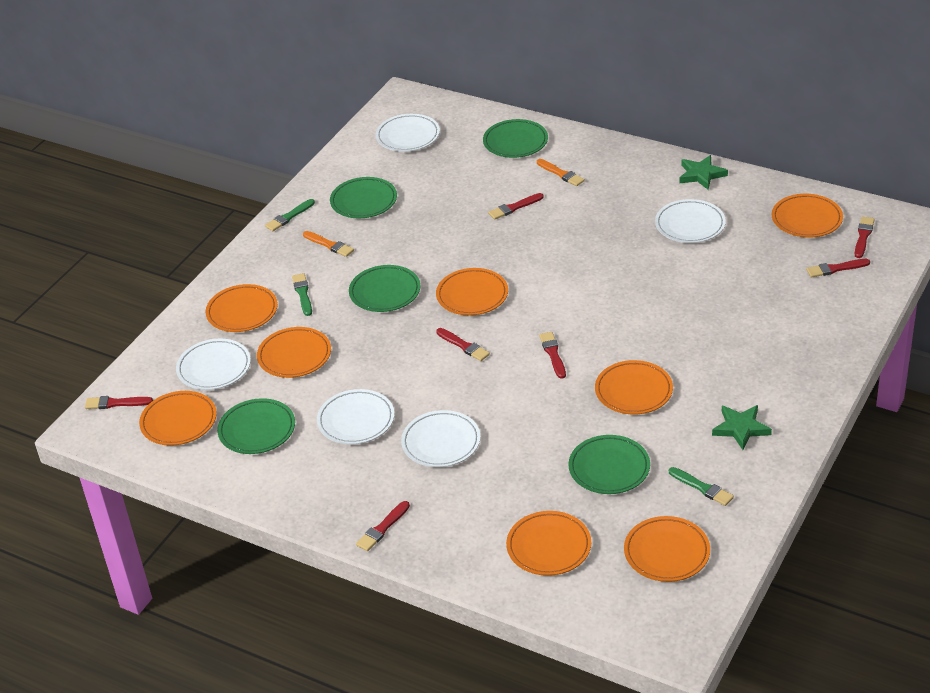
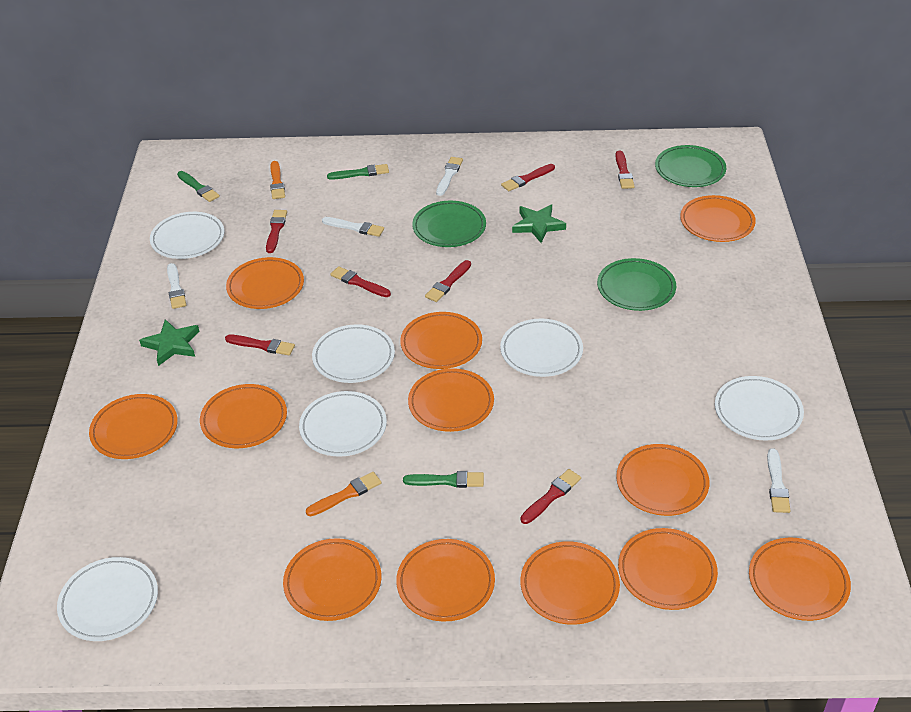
green plate: 5 -> 3
orange plate: 8 -> 12
white brush: 0 -> 4
white plate: 5 -> 6

